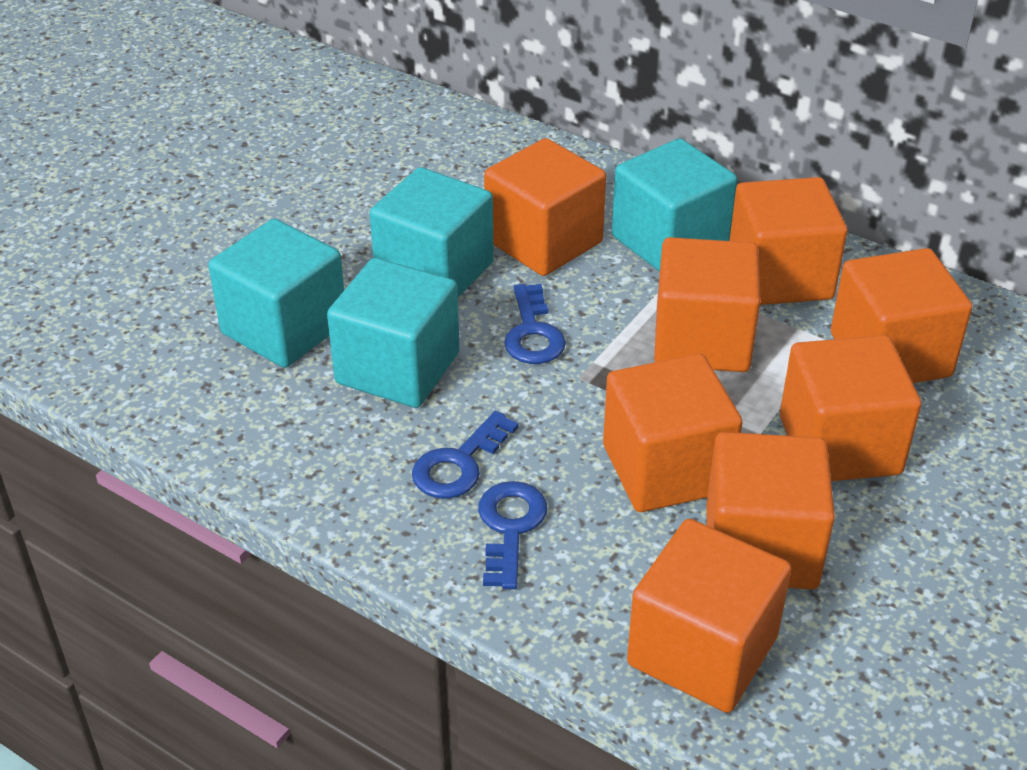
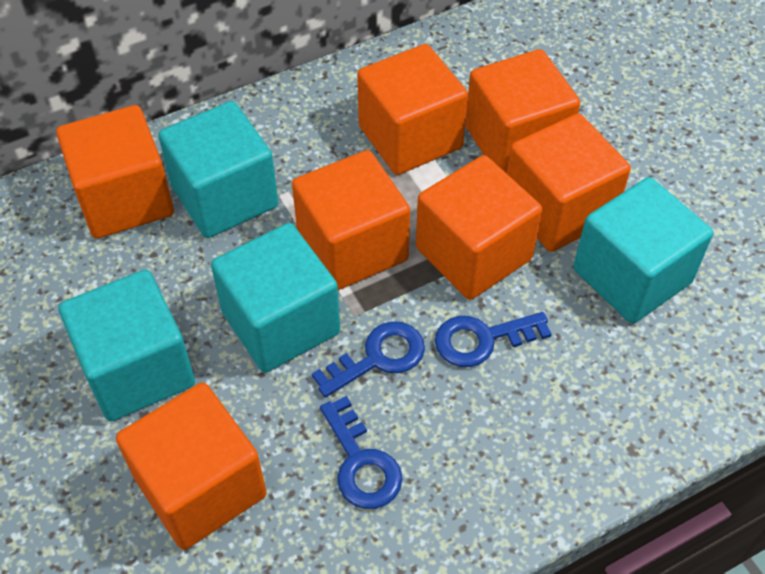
orange cube: 8 -> 7

